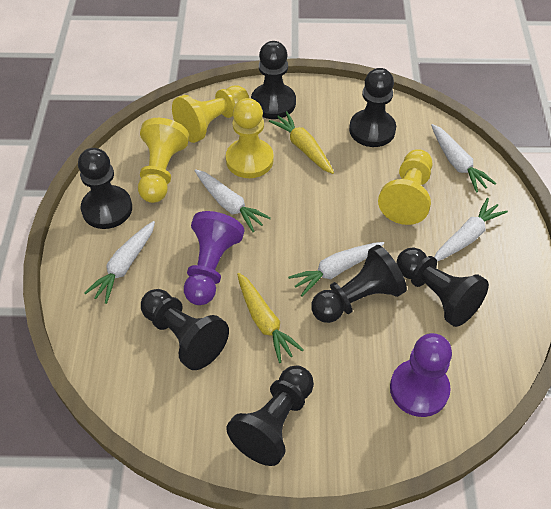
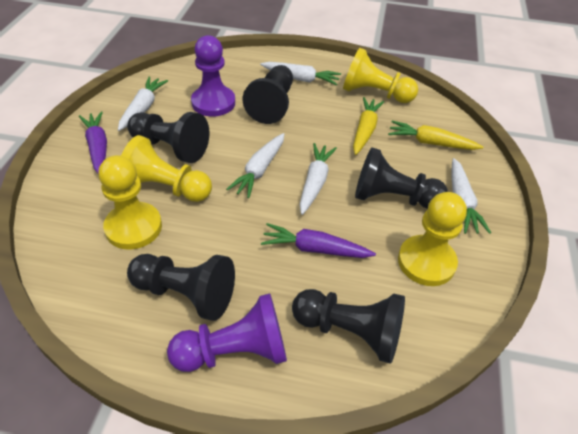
black pawn: 7 -> 5
purple carrot: 0 -> 2

